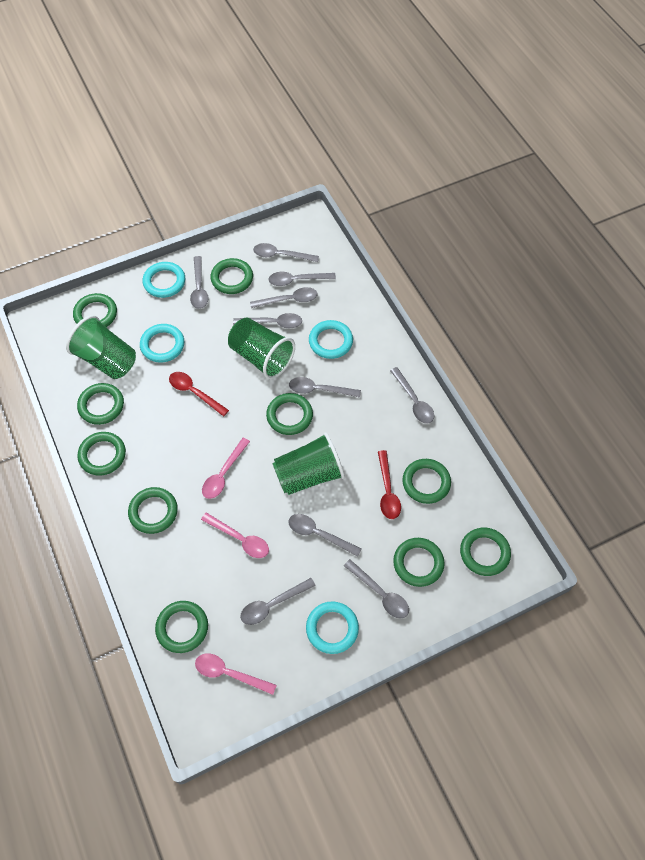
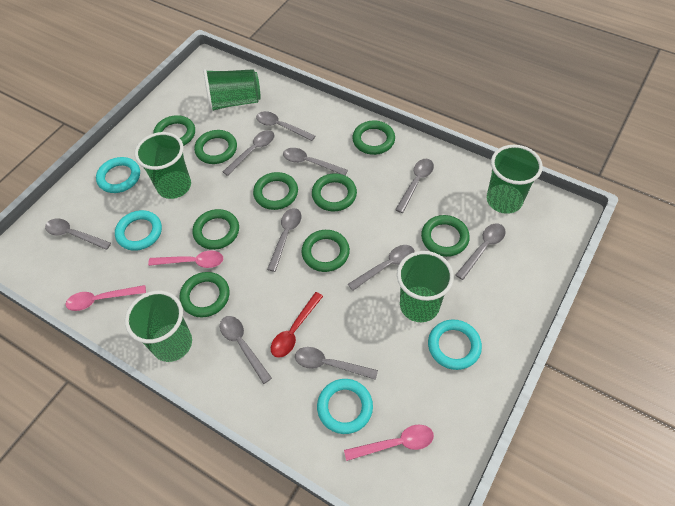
green cup: 3 -> 5
green ring: 10 -> 9
red spoon: 2 -> 1

